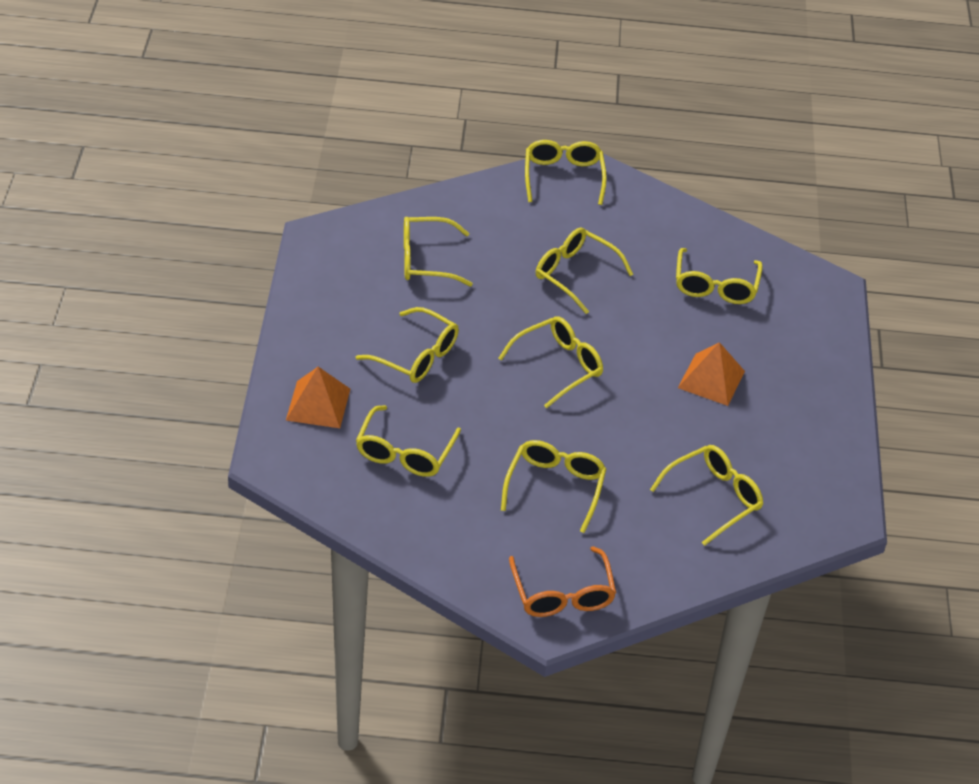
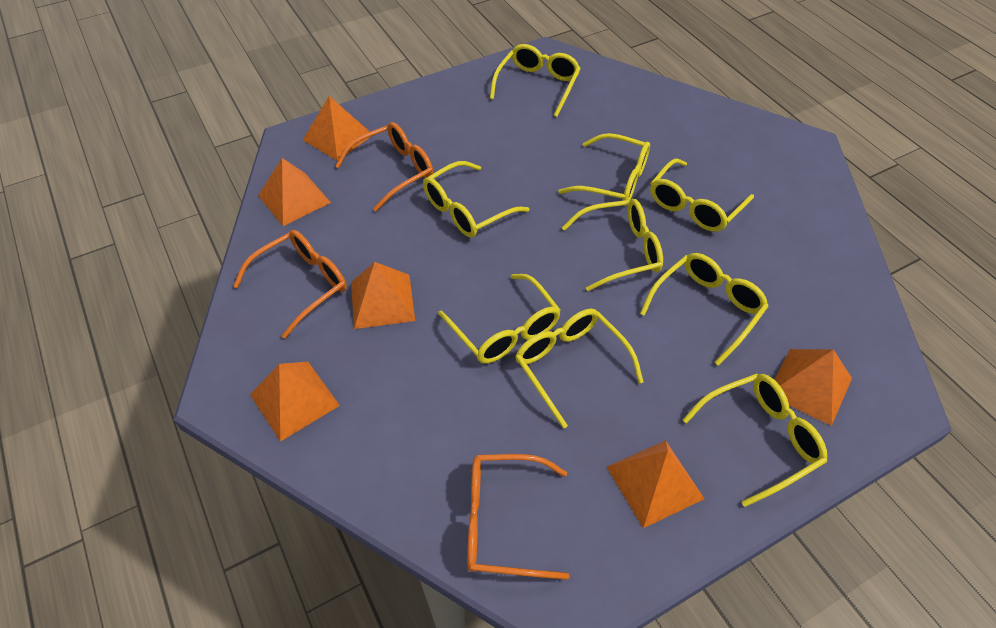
orange glasses: 1 -> 3
orange pyramid: 2 -> 6

